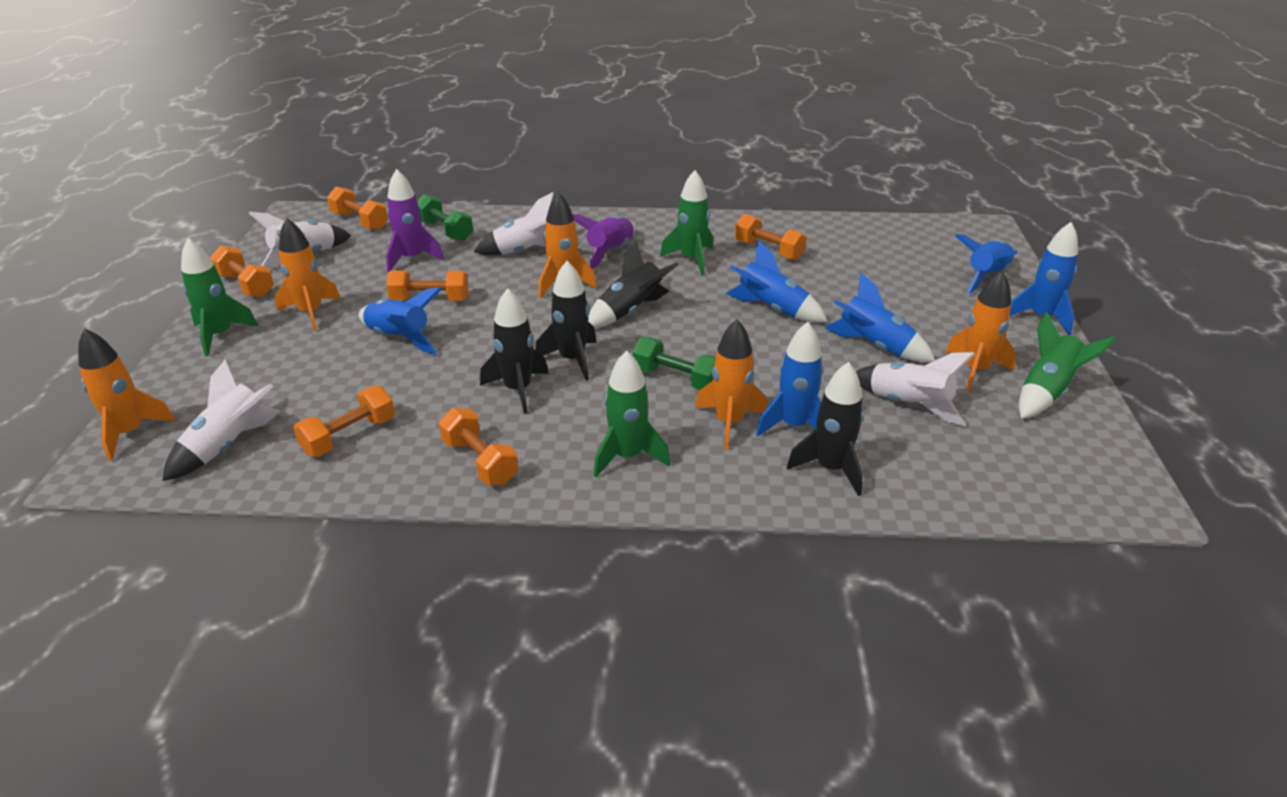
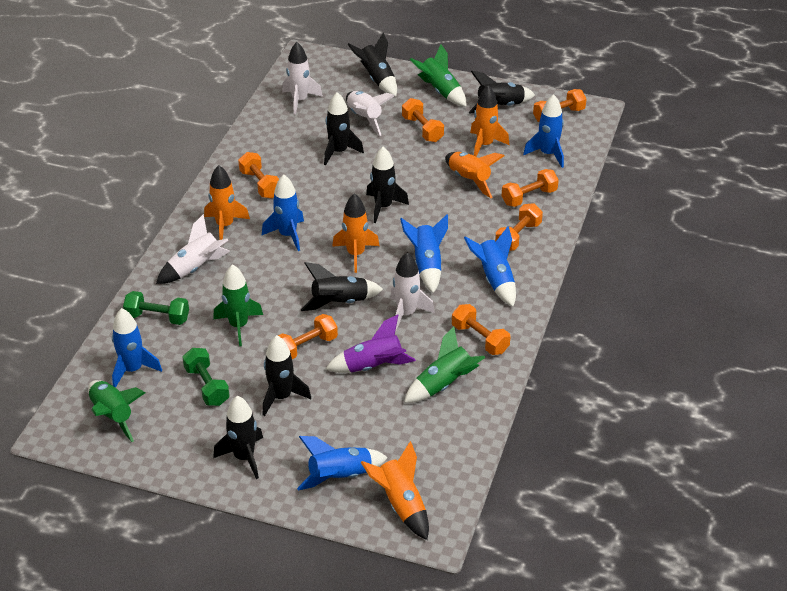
black rocket: 4 -> 7
orange dumbbell: 6 -> 7
purple rocket: 2 -> 1

